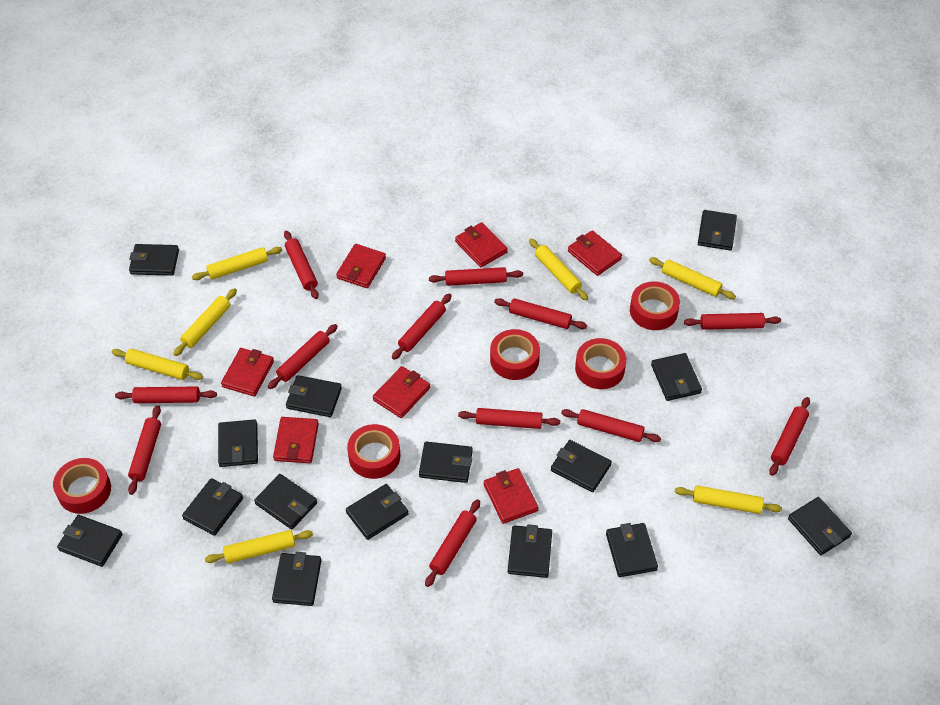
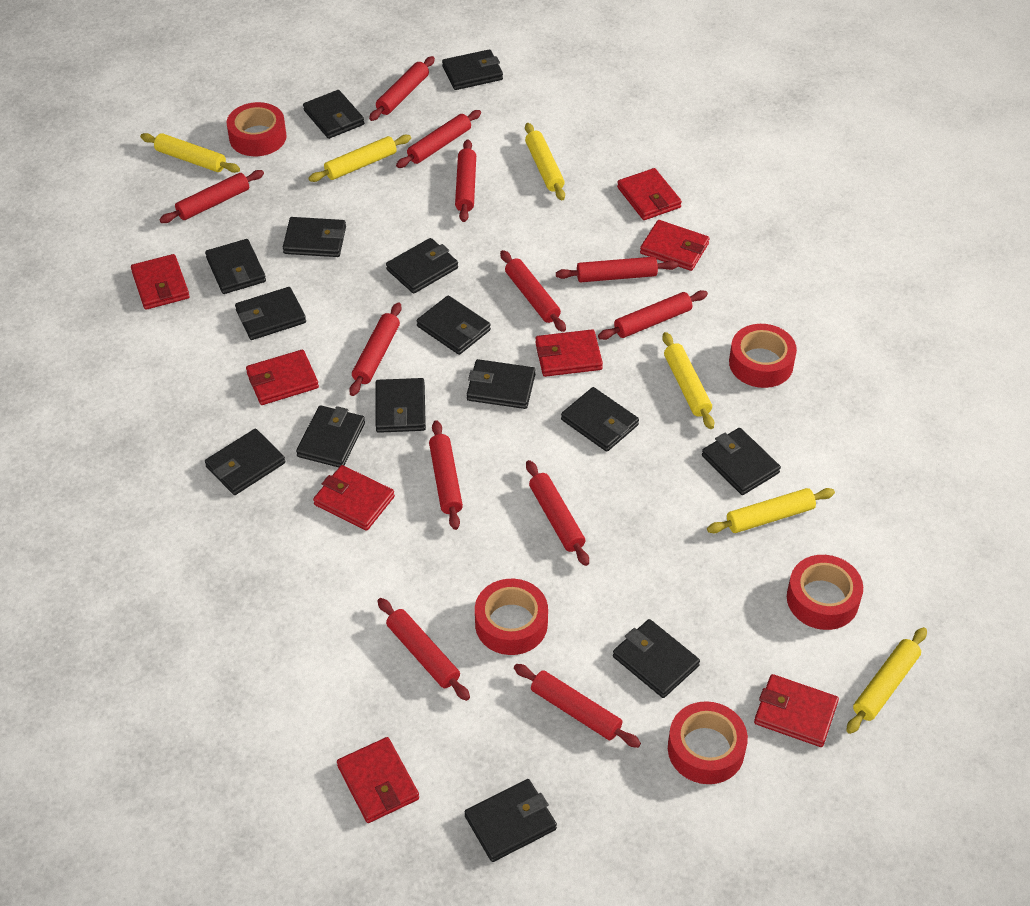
red wallet: 7 -> 8
yellow rolling pin: 7 -> 6

